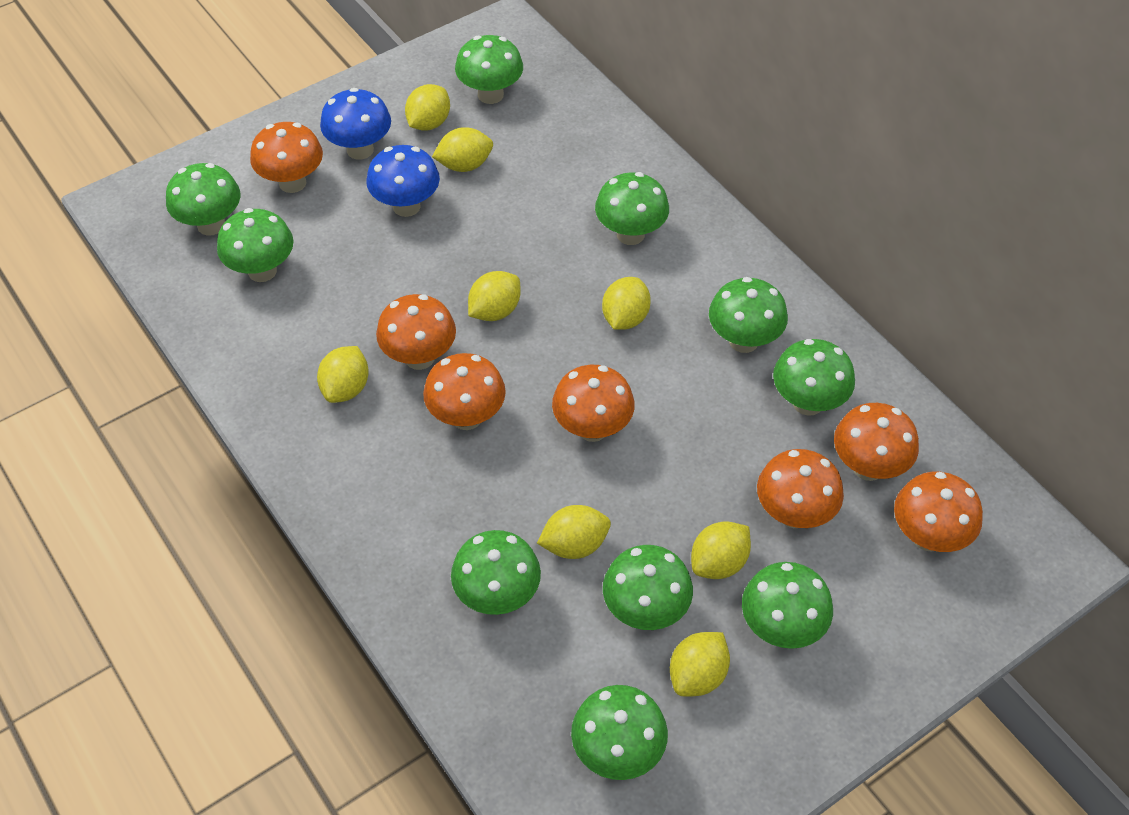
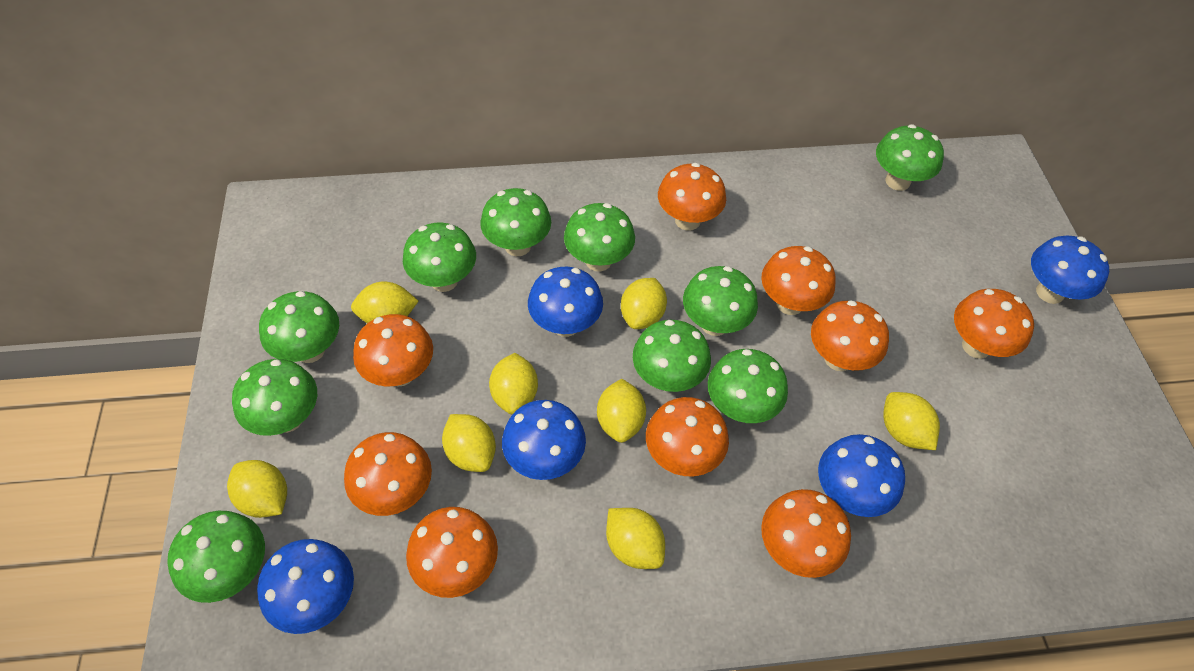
blue mushroom: 2 -> 5
orange mushroom: 7 -> 9

